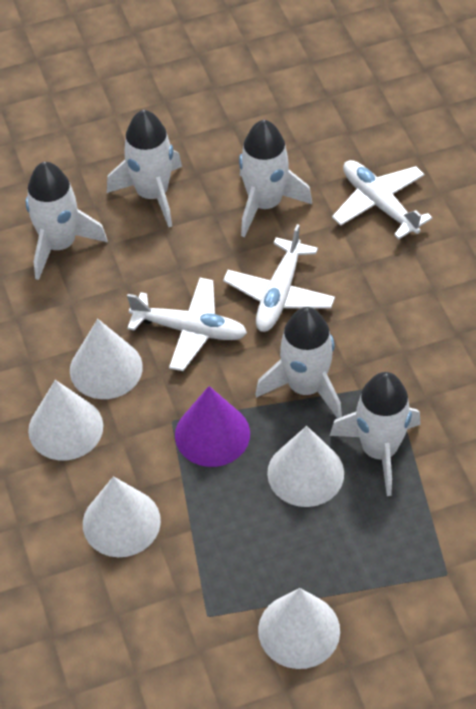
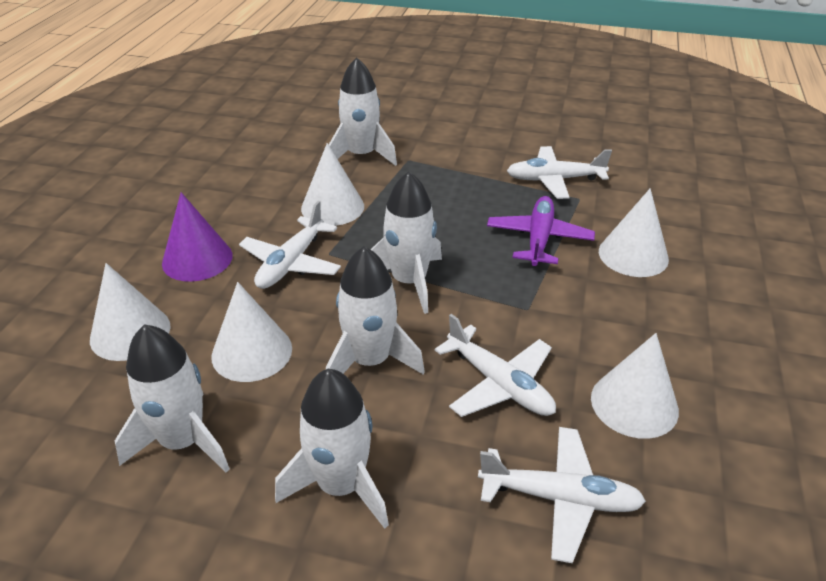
purple plane: 0 -> 1
white plane: 3 -> 4

